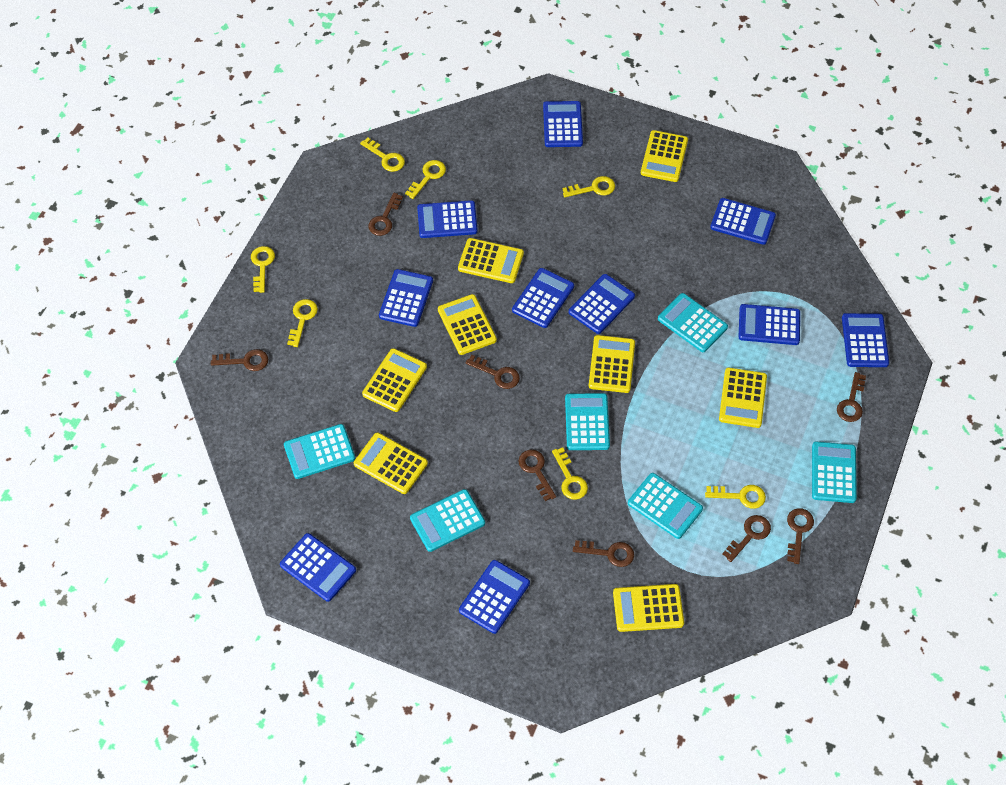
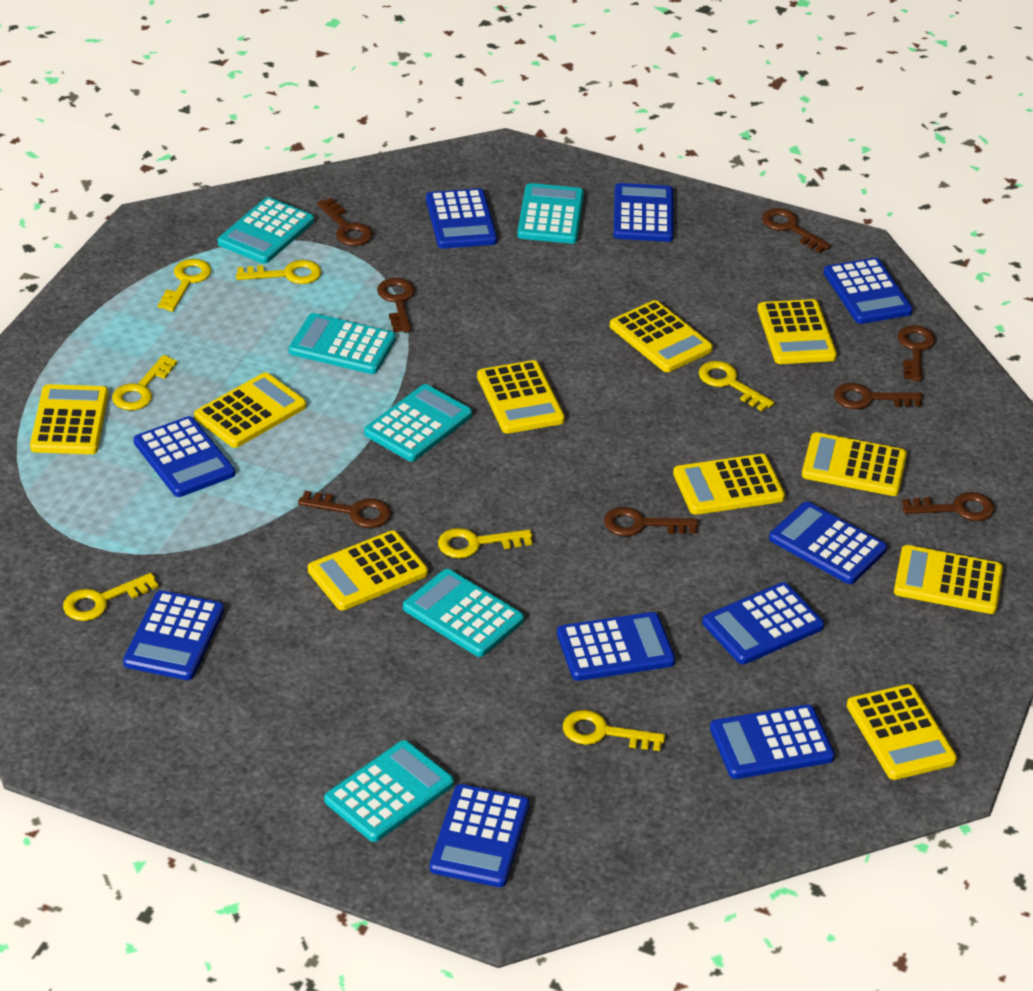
yellow calculator: 8 -> 10

